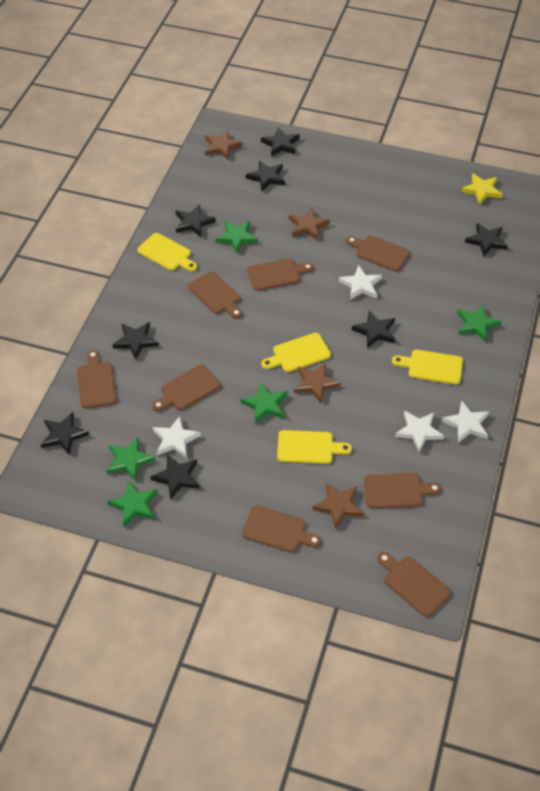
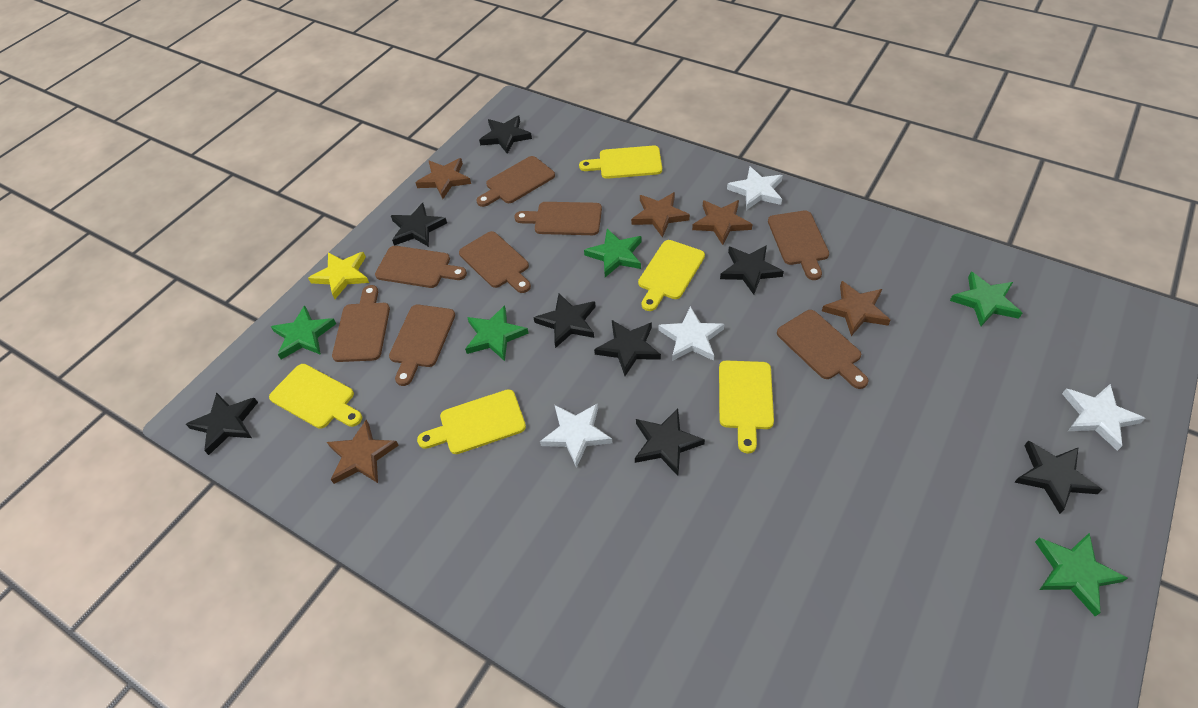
brown star: 4 -> 5
yellow cutting board: 4 -> 5

